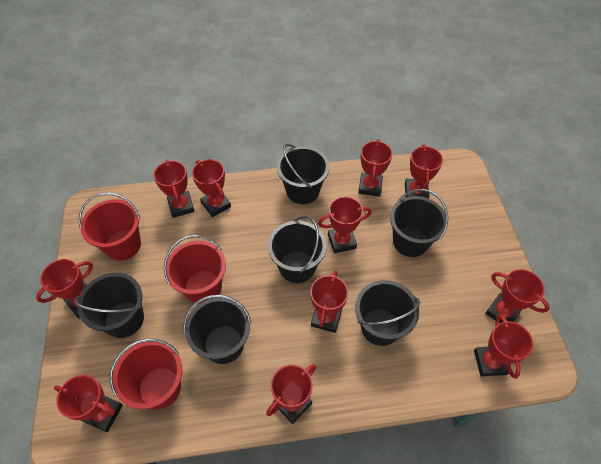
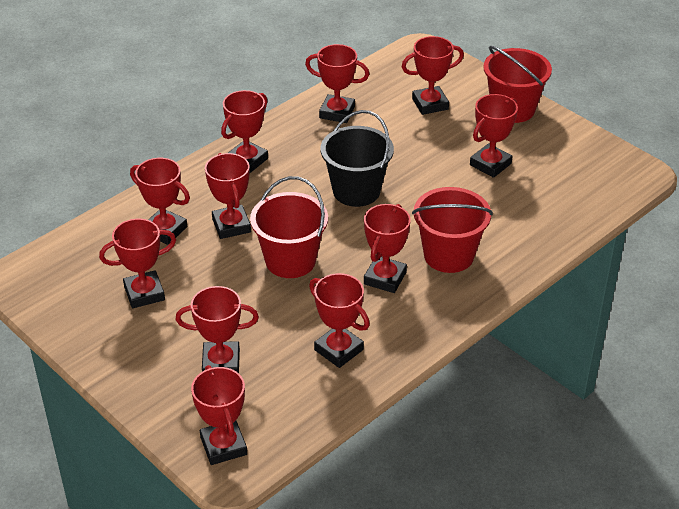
black bucket: 6 -> 1

